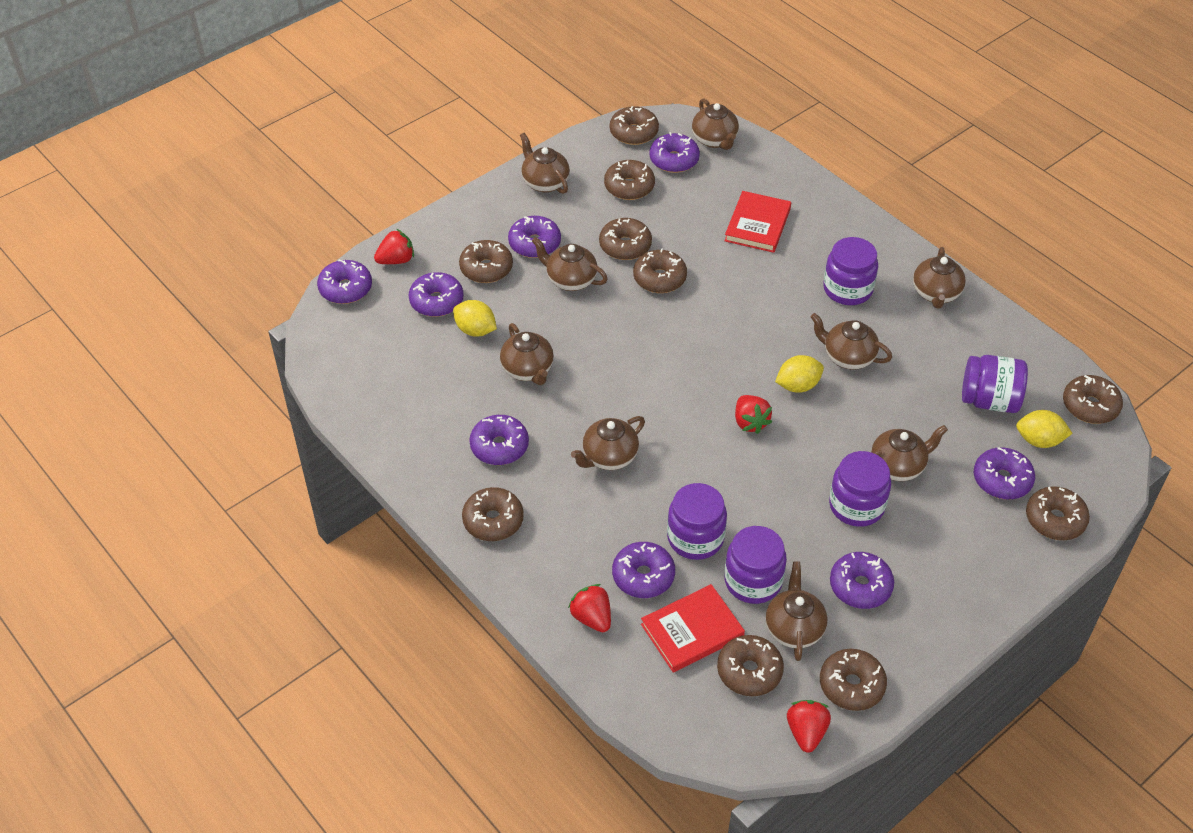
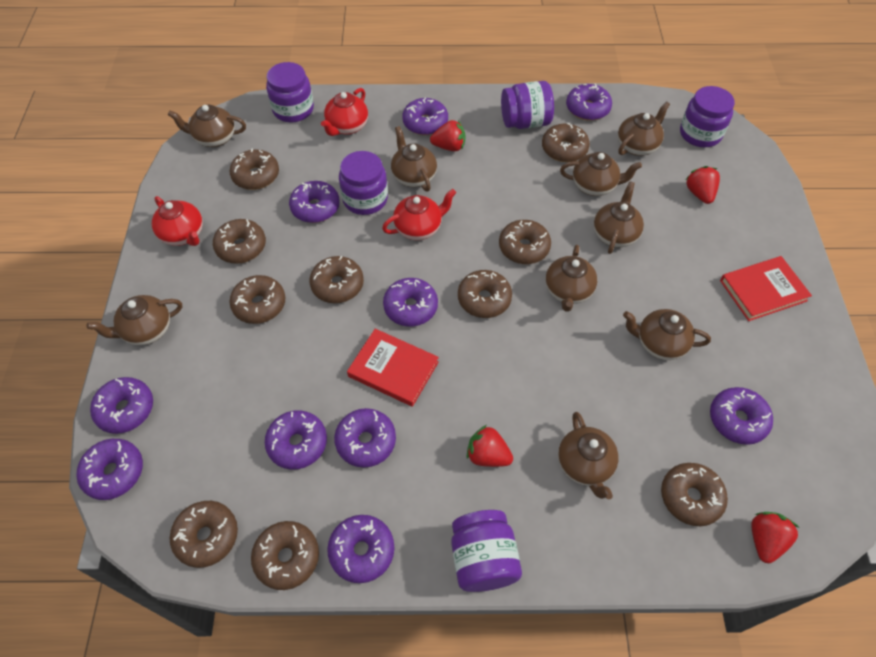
purple donut: 8 -> 10
red teapot: 0 -> 3
yellow lemon: 3 -> 0

